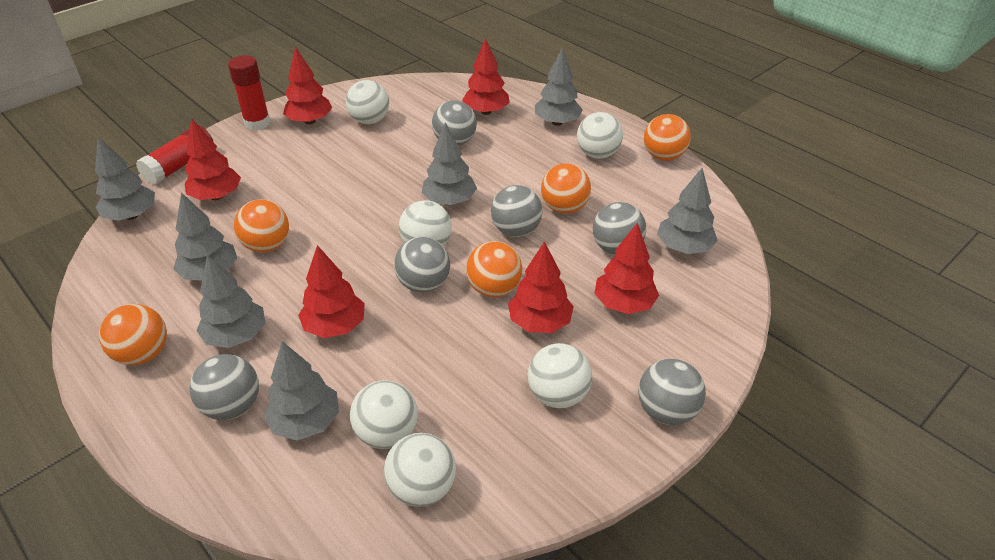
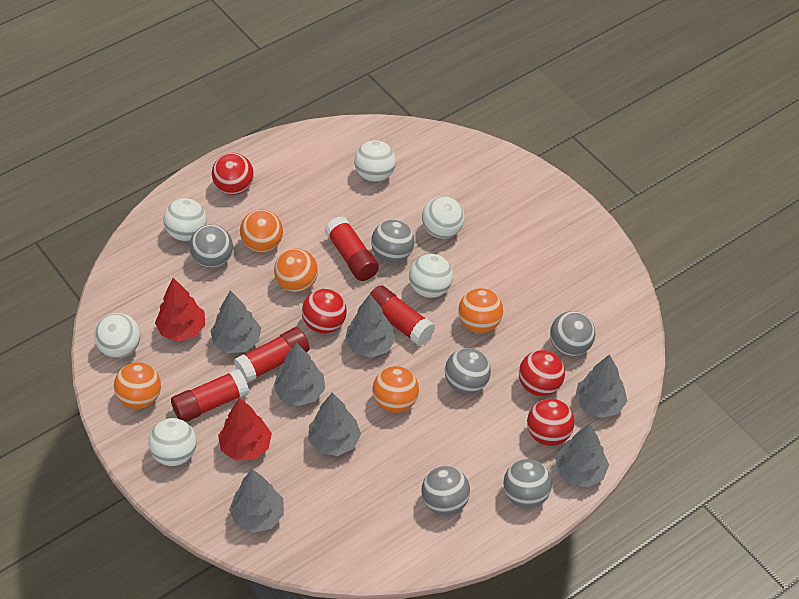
red ball: 0 -> 4
red glue stick: 2 -> 4
red tree: 6 -> 2

